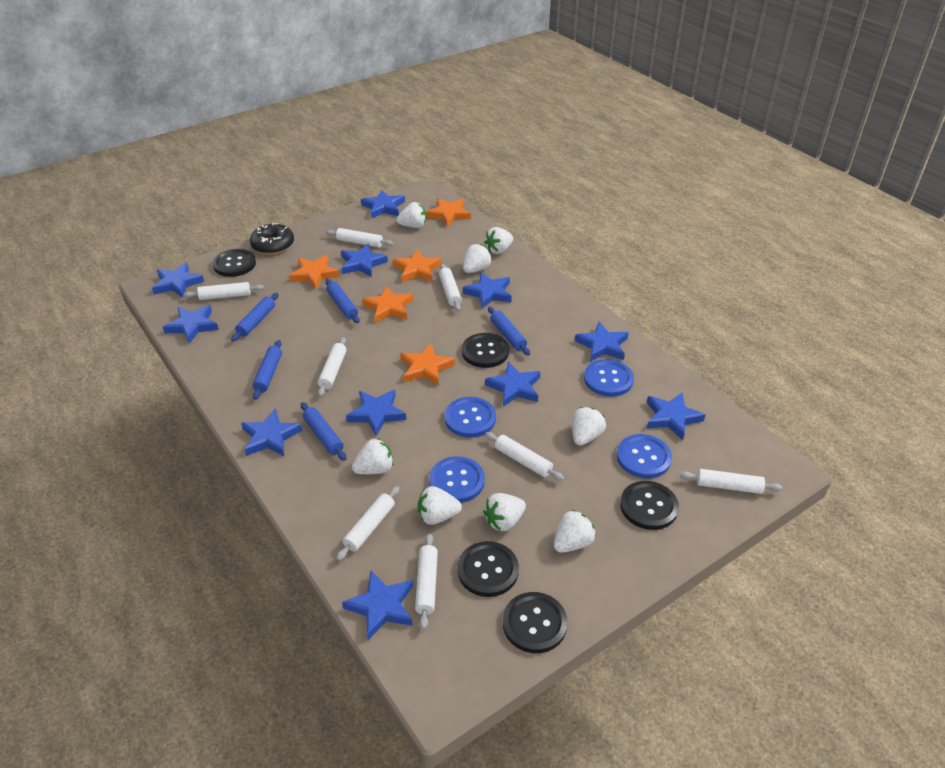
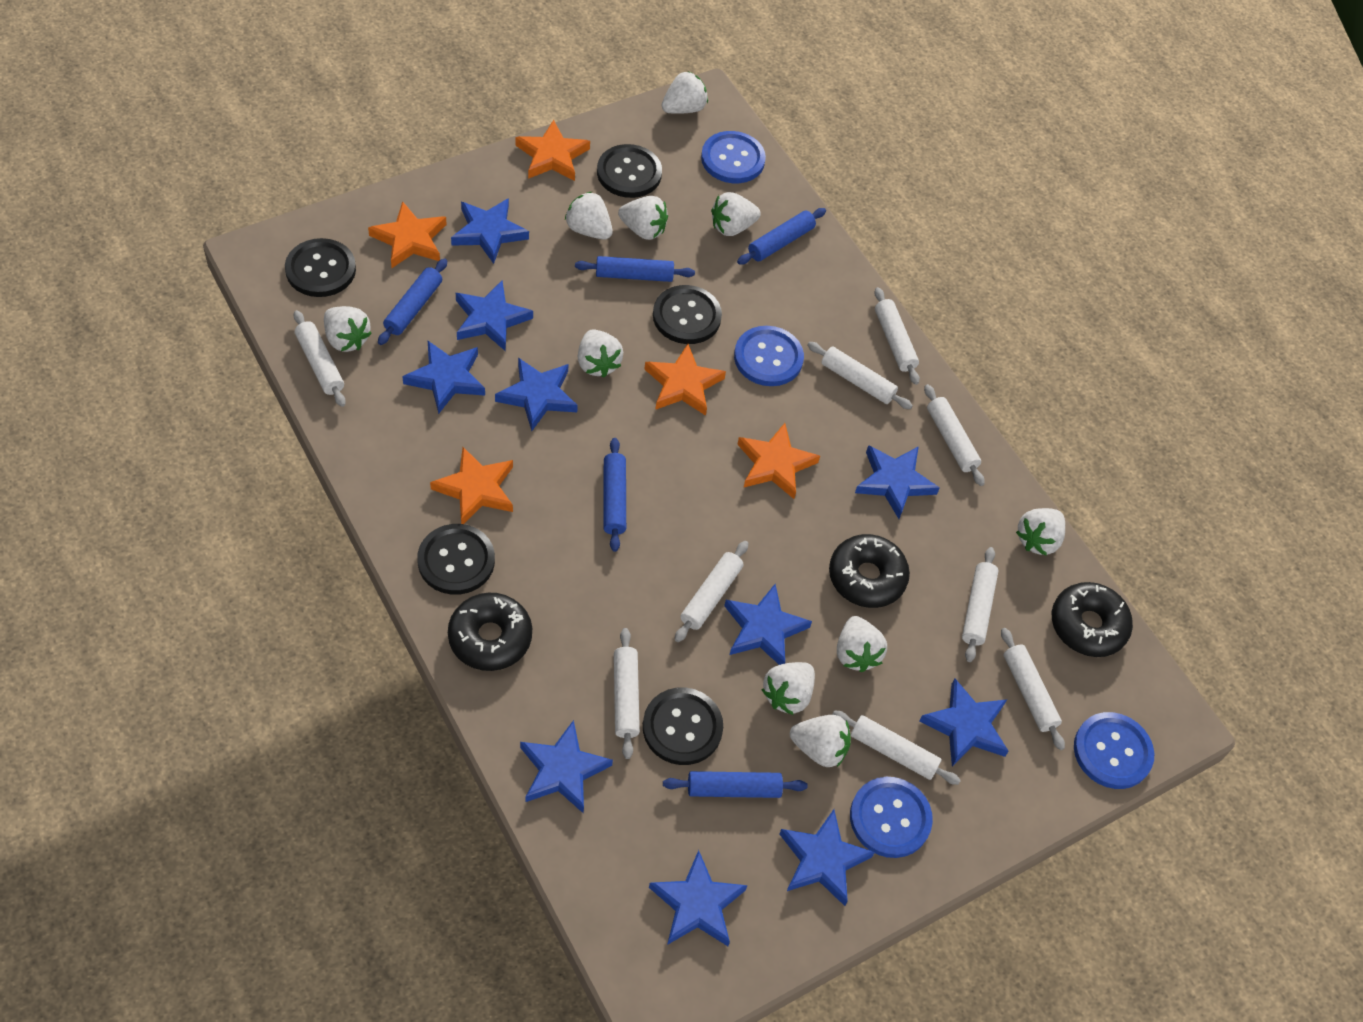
black donut: 1 -> 3
blue star: 11 -> 10
white rolling pin: 8 -> 9
white strawberry: 8 -> 10

